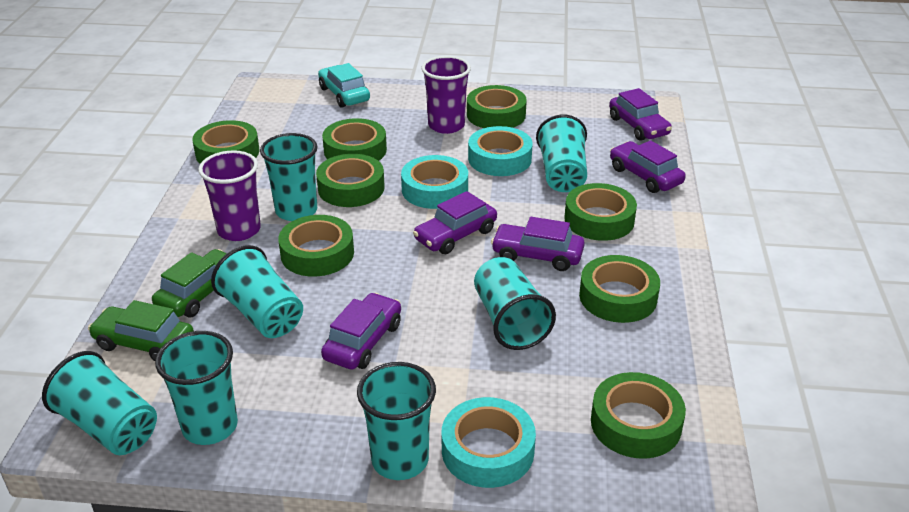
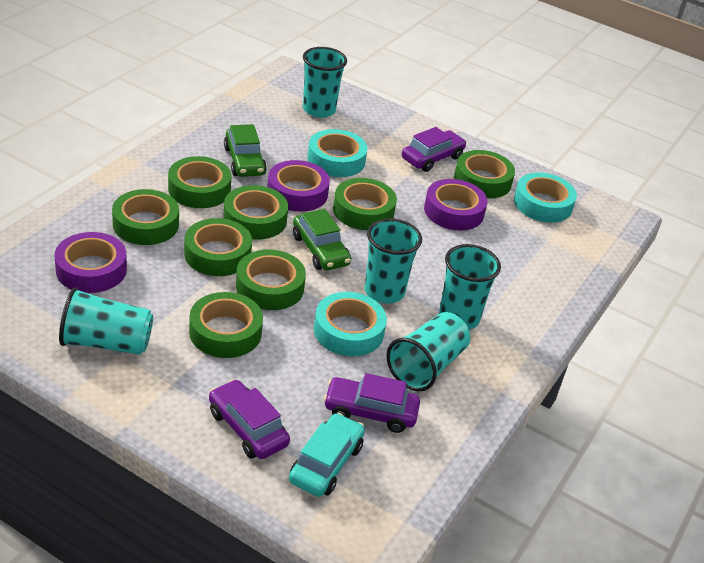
purple car: 5 -> 3
purple cup: 2 -> 0
purple tape: 0 -> 3
turquoise cup: 7 -> 5

